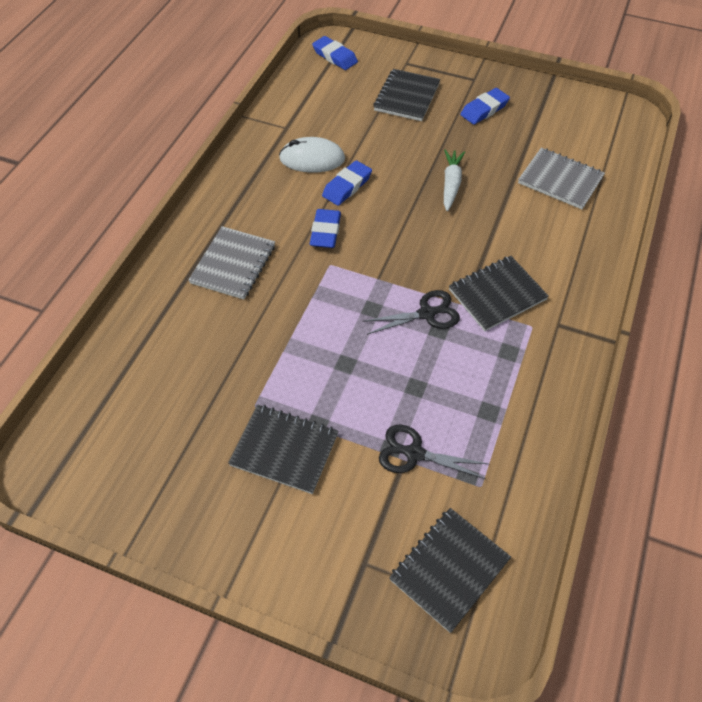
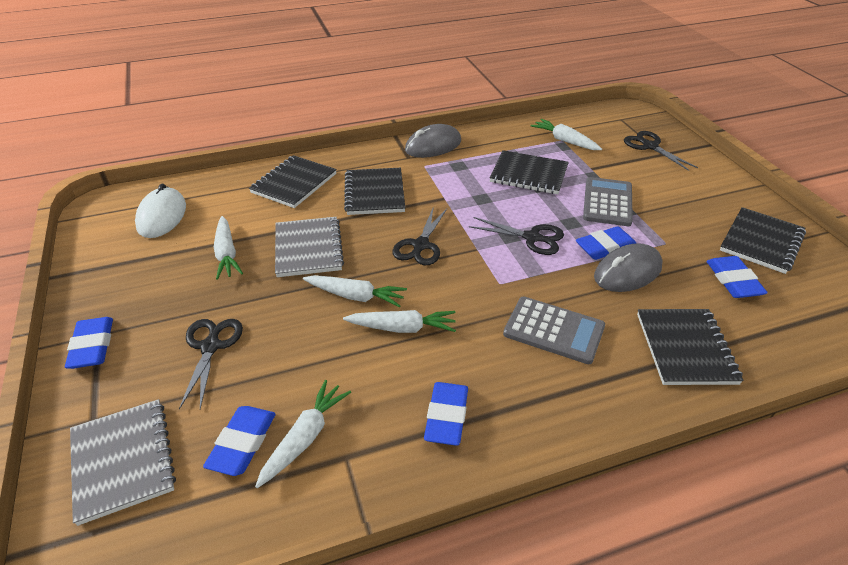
black notebook: 4 -> 5
black scissors: 2 -> 4
blue eraser: 4 -> 5
grey calculator: 0 -> 2
grey mouse: 0 -> 2
white carrot: 1 -> 5

